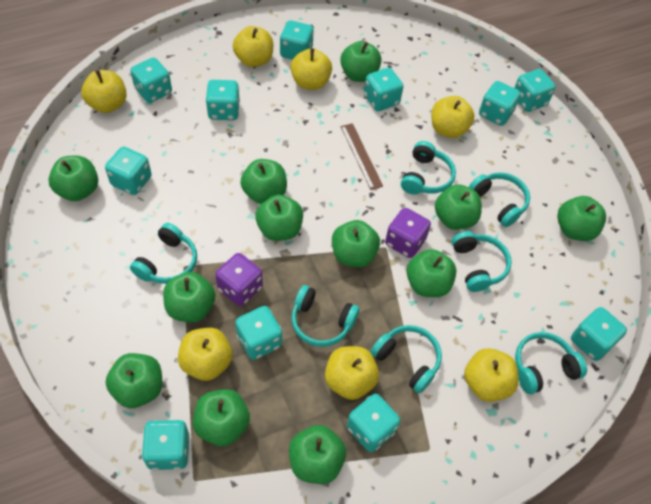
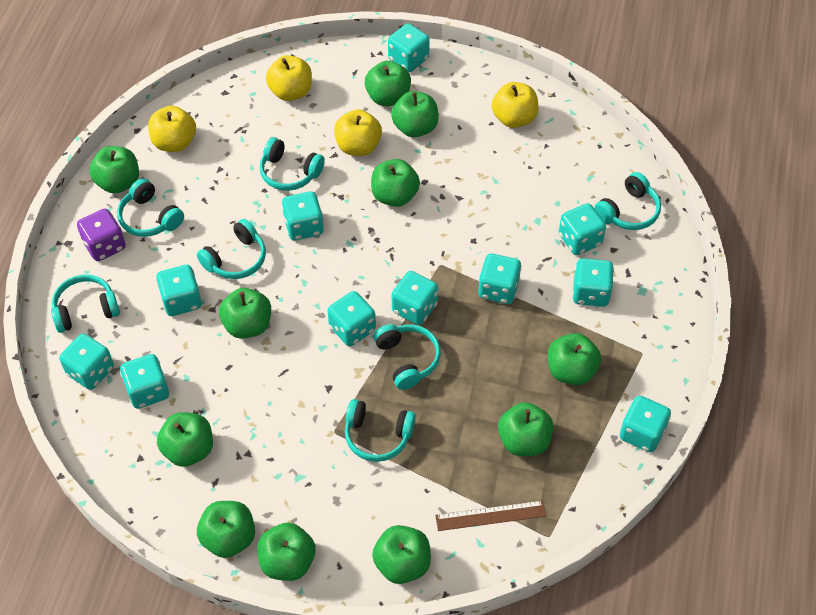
green apple: 12 -> 11
purple dice: 2 -> 1
yellow apple: 7 -> 4

